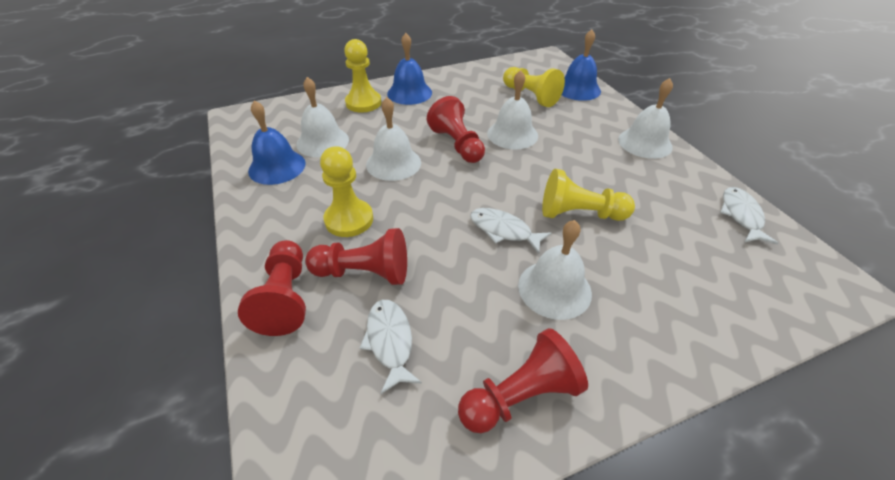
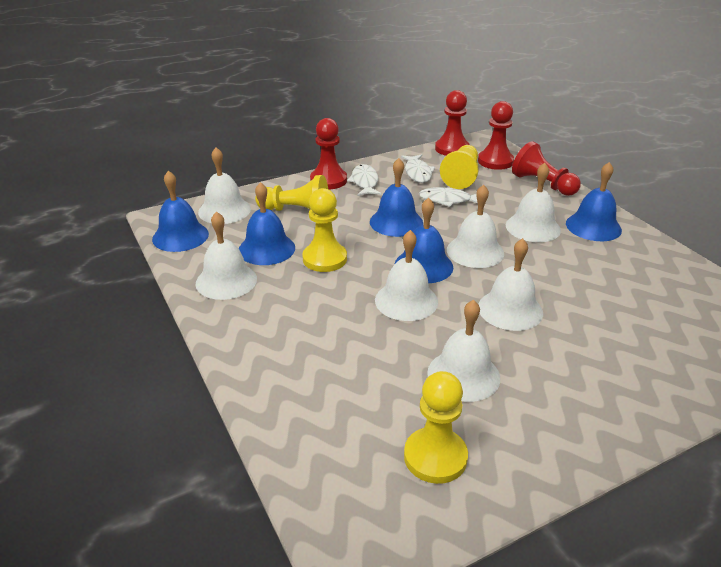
blue bell: 3 -> 5
white bell: 5 -> 7

